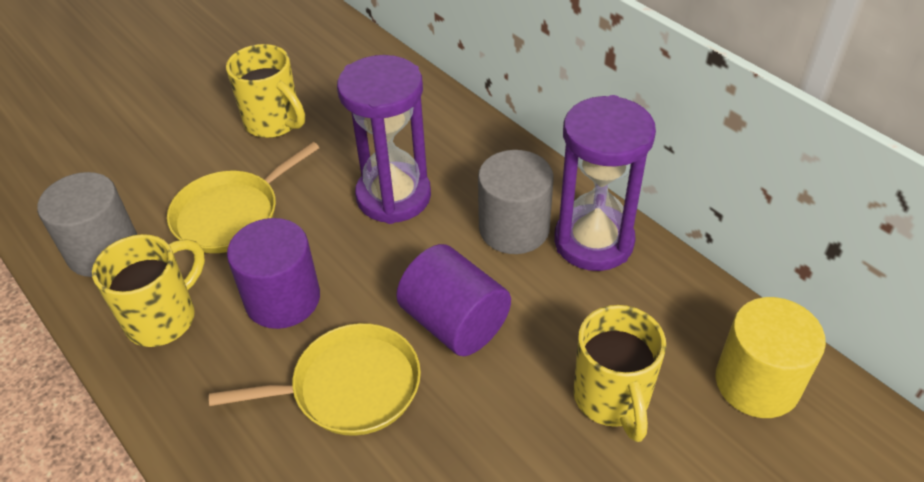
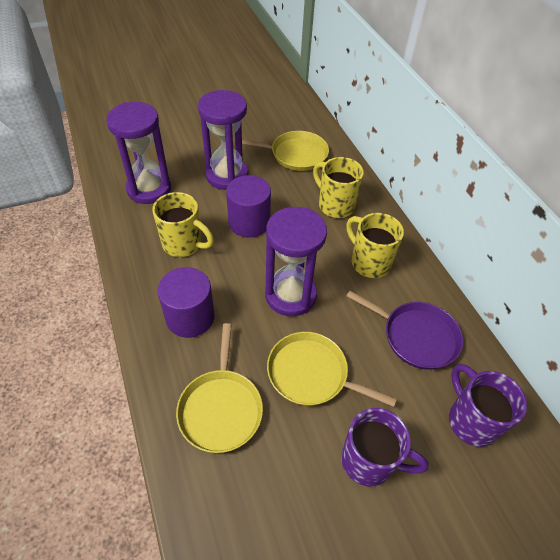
grey cylinder: 2 -> 0
purple hourglass: 2 -> 3
purple mug: 0 -> 2
purple pan: 0 -> 1
yellow cylinder: 1 -> 0
yellow pan: 2 -> 3

